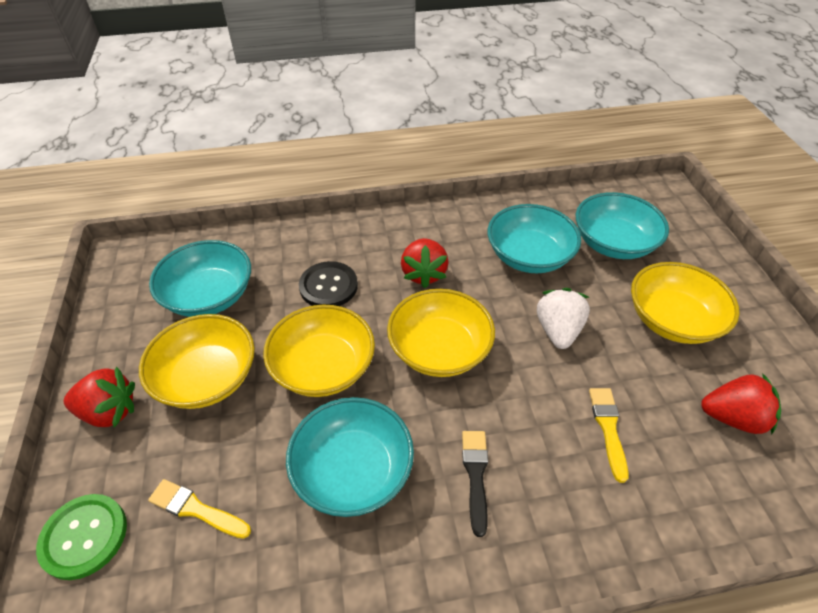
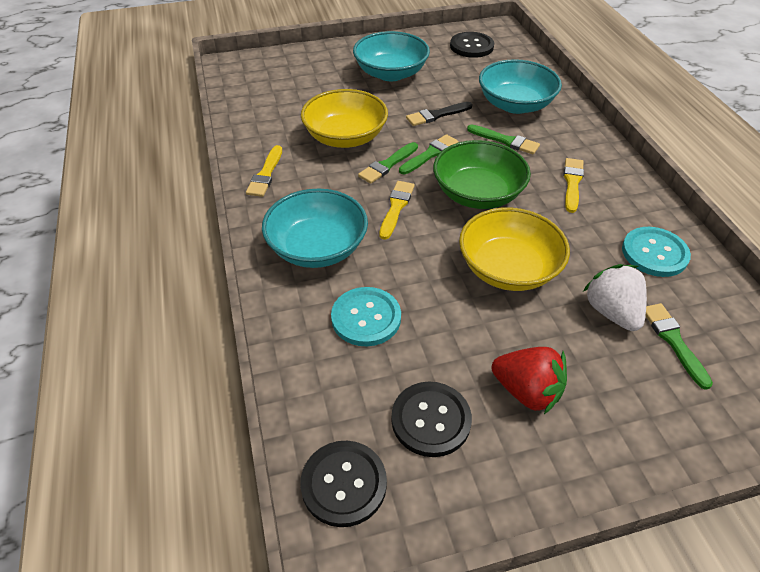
black button: 1 -> 3
green bowl: 0 -> 1
green brush: 0 -> 4
green button: 1 -> 0
red strawberry: 3 -> 1
turquoise bowl: 4 -> 3
turquoise button: 0 -> 2
yellow bowl: 4 -> 2
yellow brush: 2 -> 3

